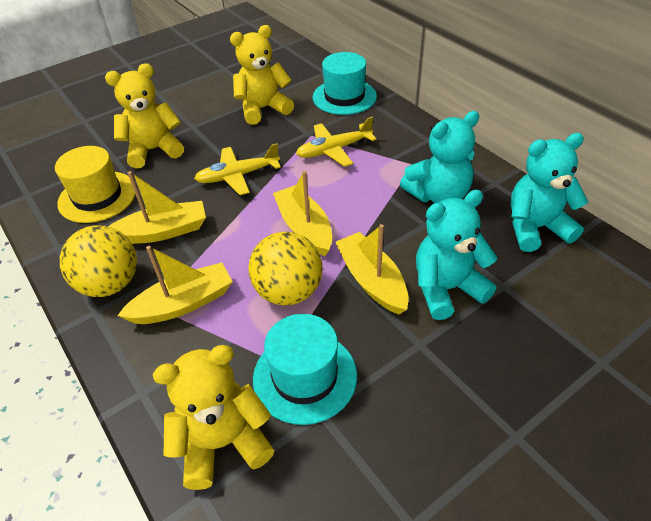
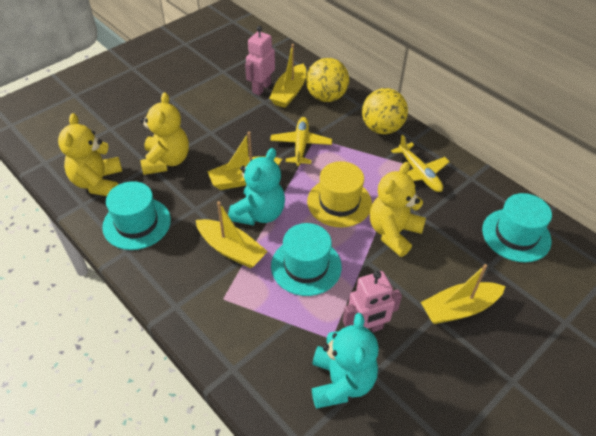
pink robot: 0 -> 2
turquoise hat: 2 -> 3
turquoise teddy bear: 3 -> 2

